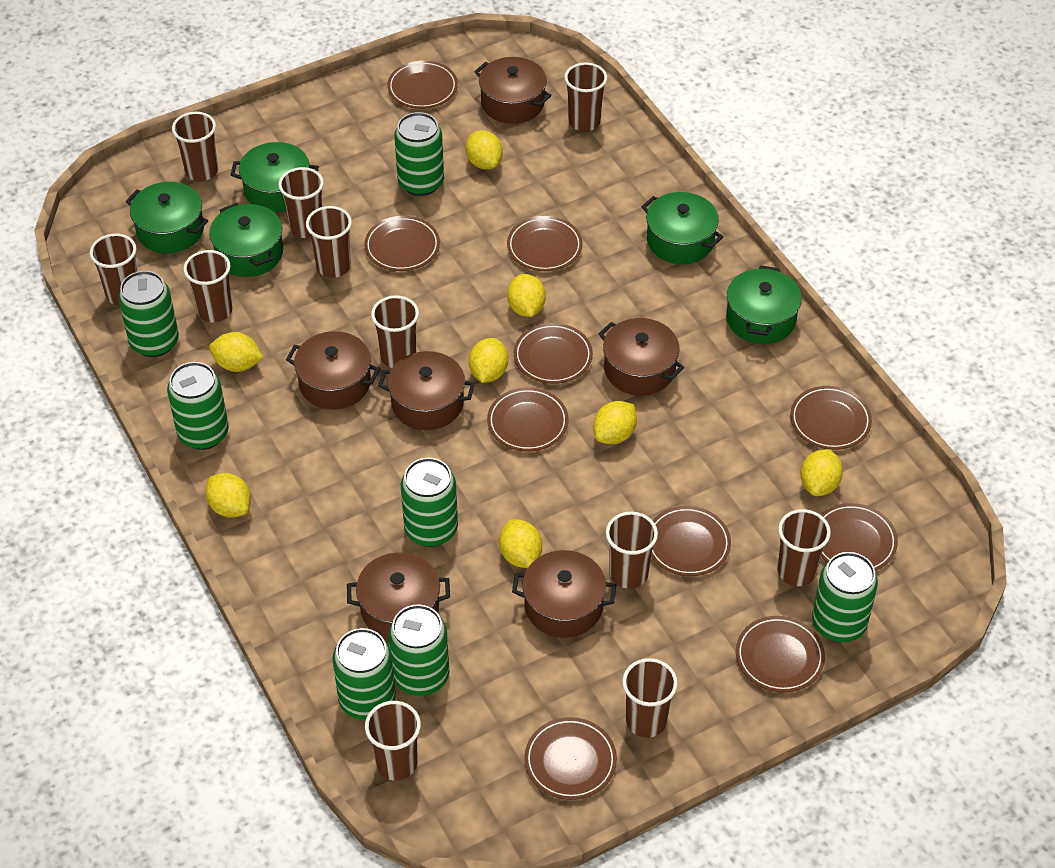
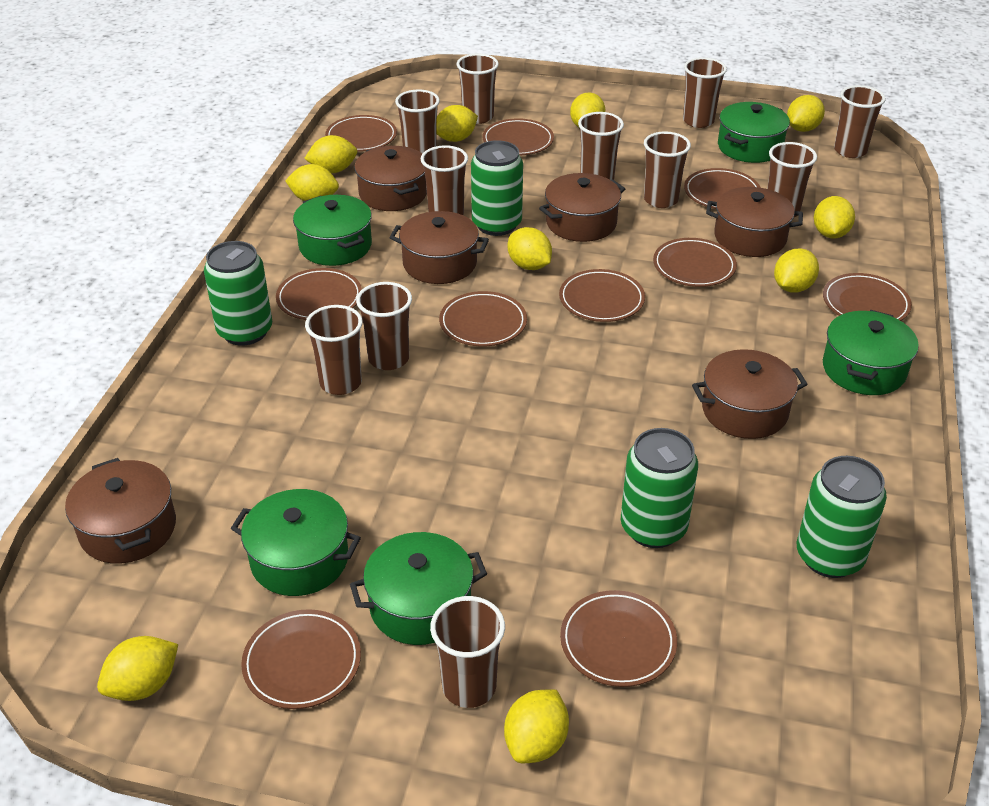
green can: 7 -> 4
yellow lemon: 8 -> 10

